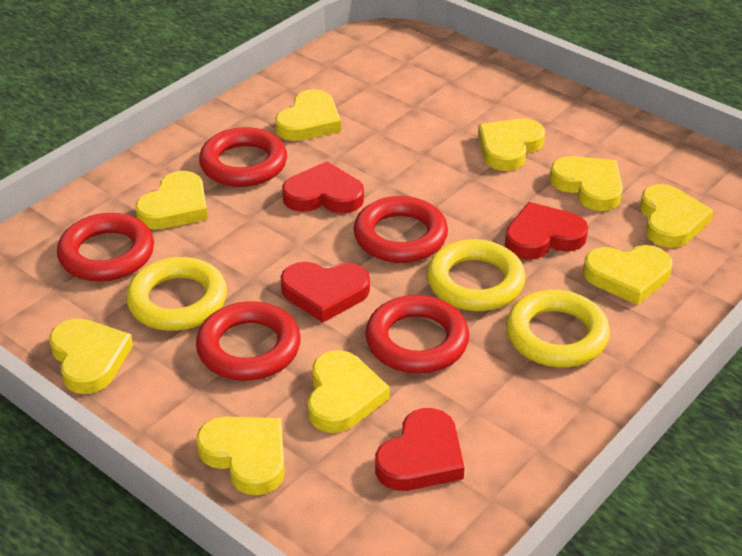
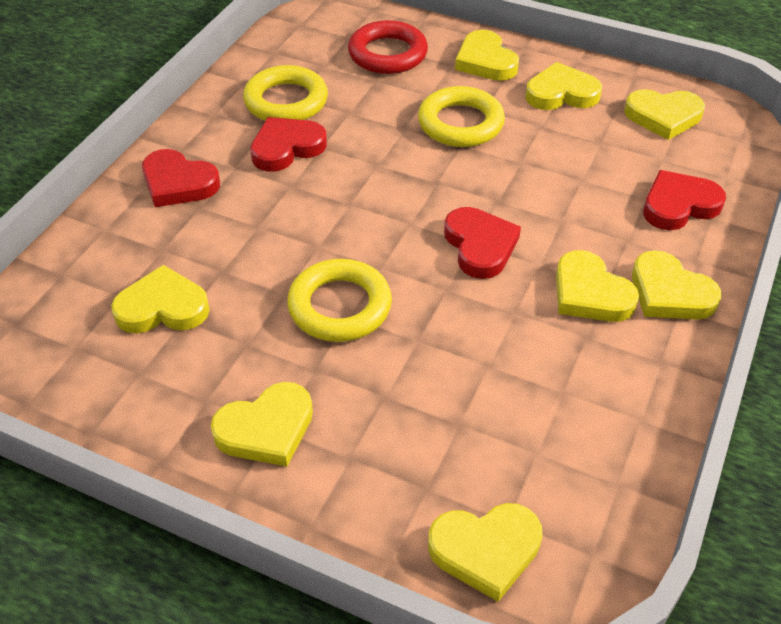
red ring: 5 -> 1
yellow heart: 9 -> 8

